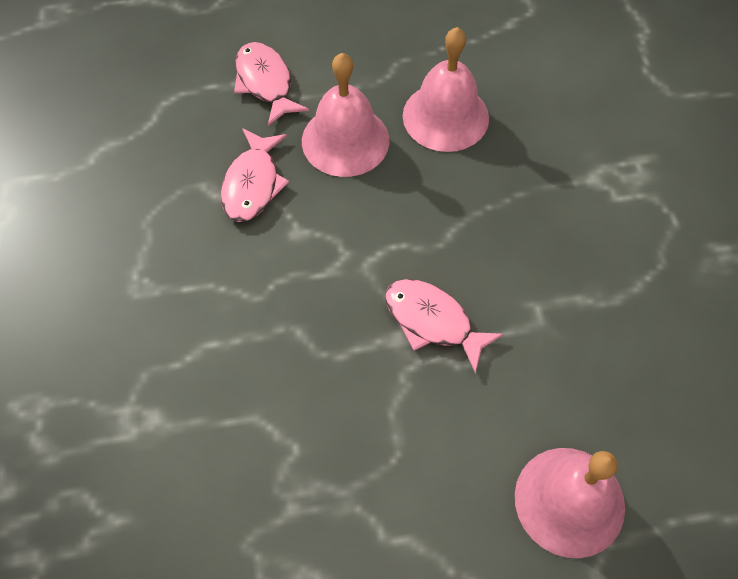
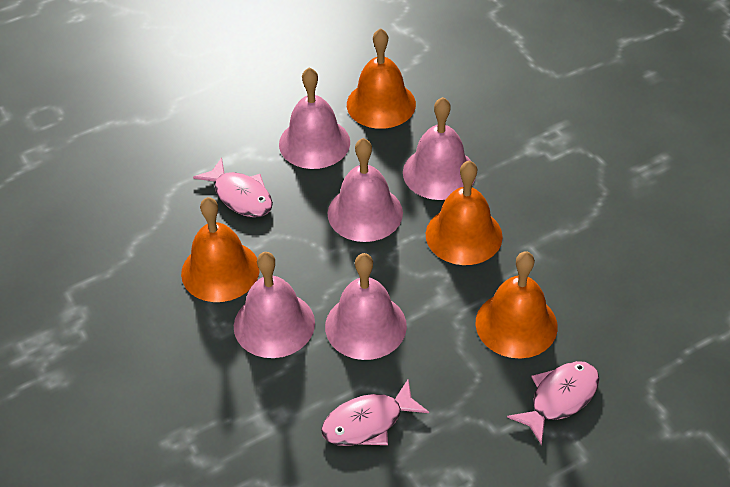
orange bell: 0 -> 4
pink bell: 3 -> 5

